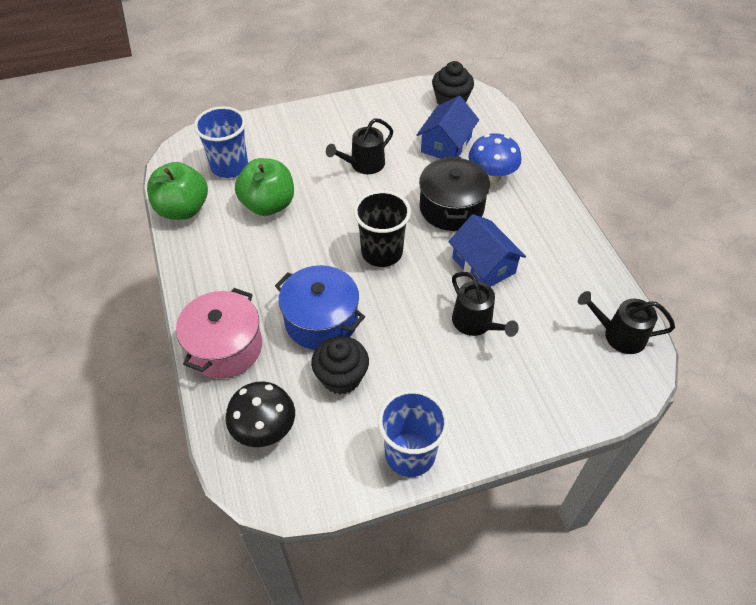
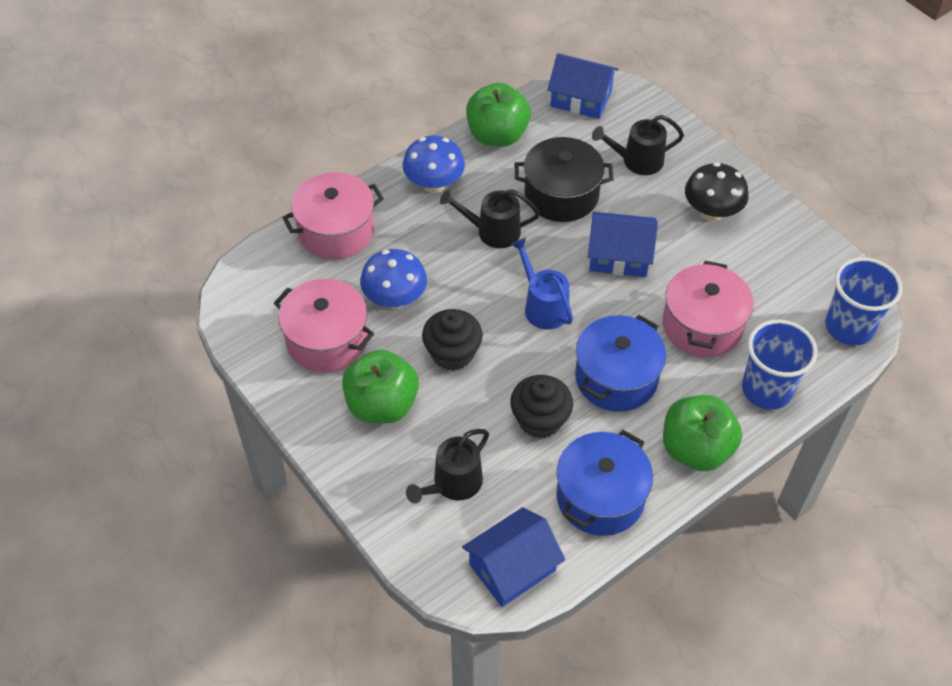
black cup: 1 -> 0
blue house: 2 -> 3
blue mushroom: 1 -> 2
blue pot: 1 -> 2
blue watering can: 0 -> 1
green apple: 2 -> 3
pink pot: 1 -> 3

